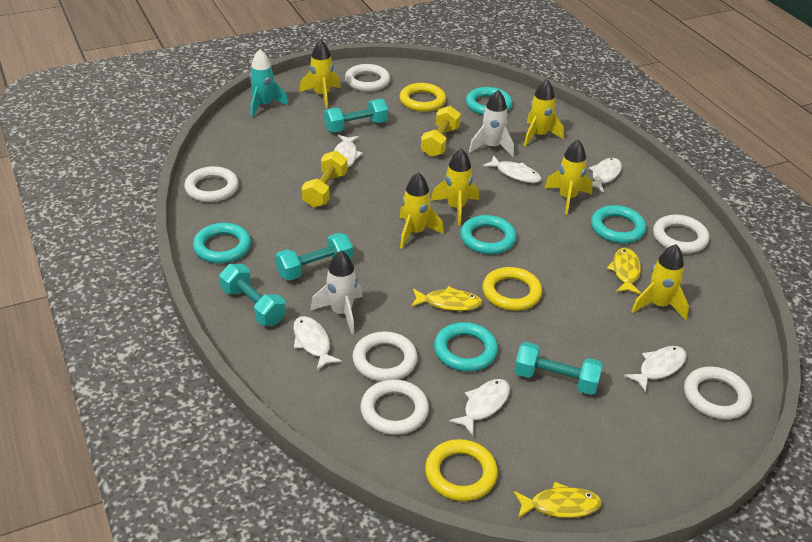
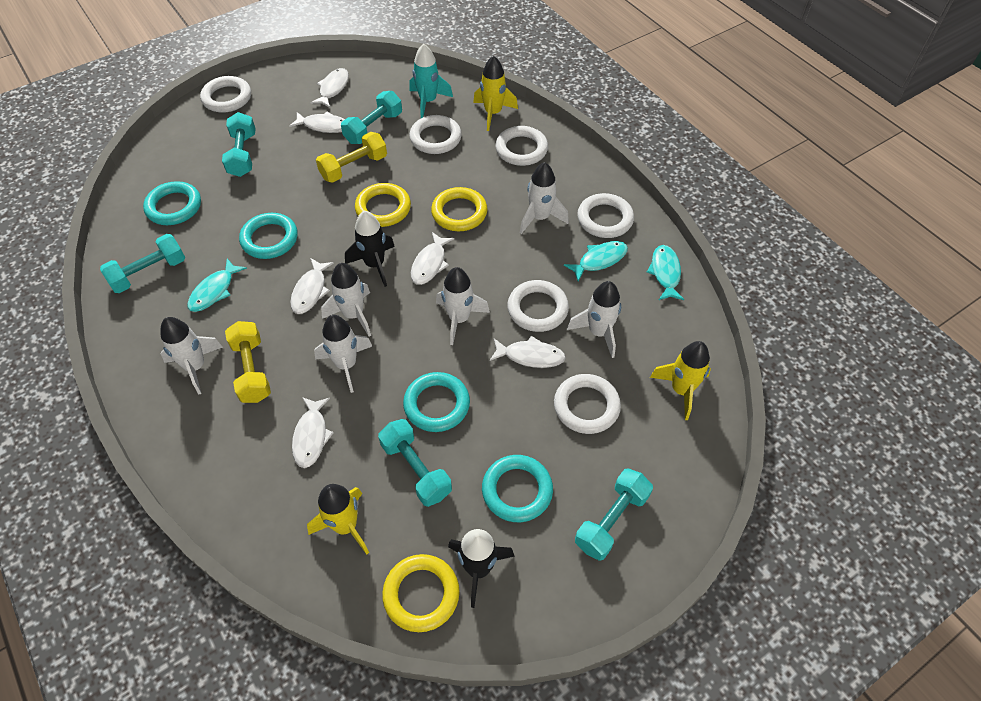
black rocket: 0 -> 2
turquoise dumbbell: 4 -> 5
turquoise fish: 0 -> 3
turquoise ring: 5 -> 4
white rocket: 2 -> 6
yellow fish: 3 -> 0
yellow rocket: 6 -> 3

